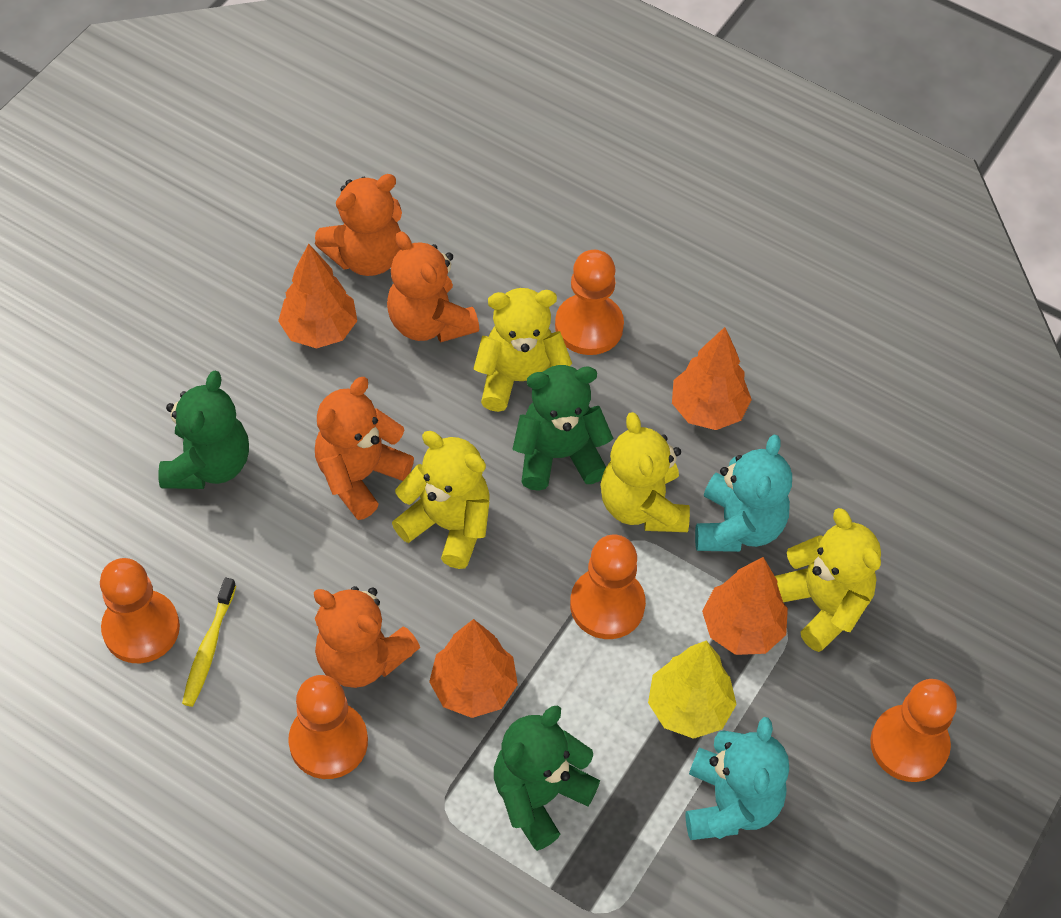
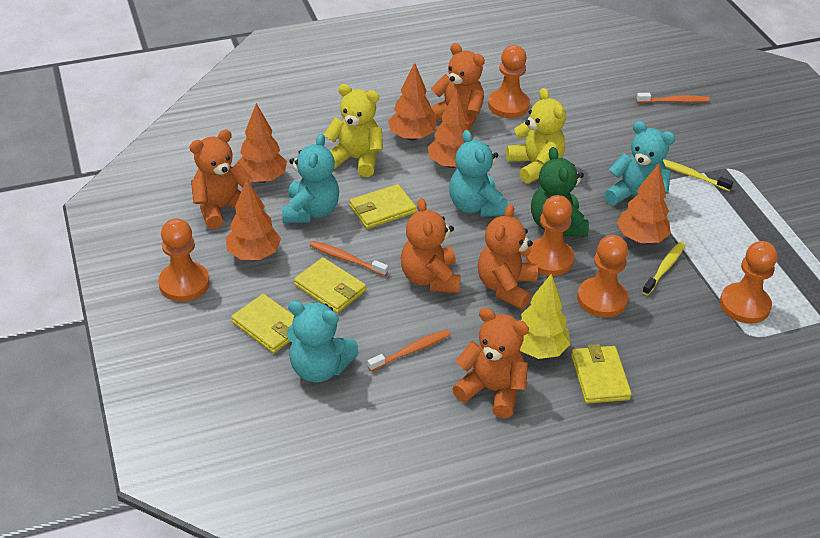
green teddy bear: 3 -> 1
orange teddy bear: 4 -> 5
orange toothbrush: 0 -> 3
orange tree: 4 -> 5
turquoise teddy bear: 2 -> 4
yellow teddy bear: 4 -> 2
yellow toothbrush: 1 -> 2
yellow wallet: 0 -> 4

